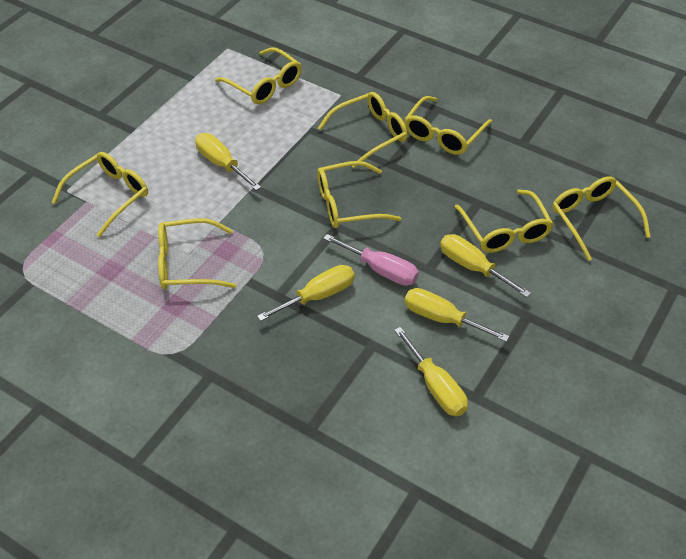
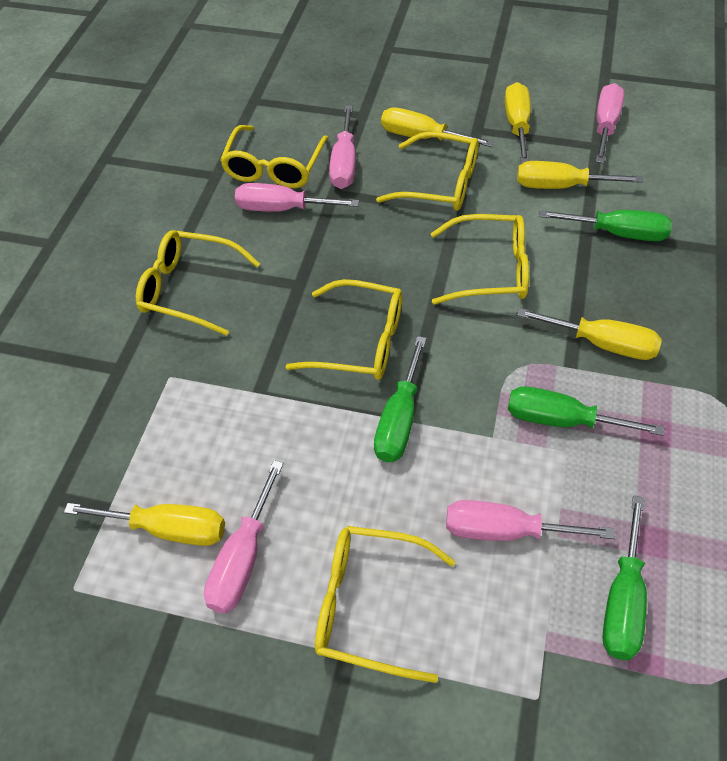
green screwdriver: 0 -> 4
pink screwdriver: 1 -> 5
yellow glasses: 8 -> 6

